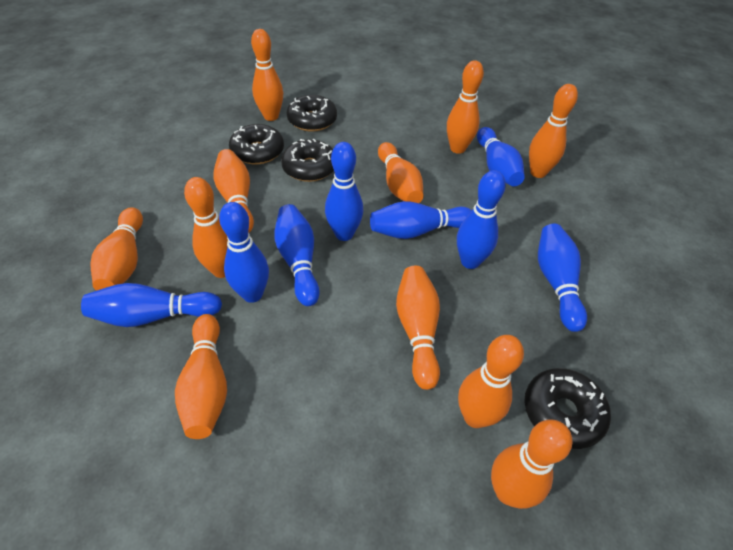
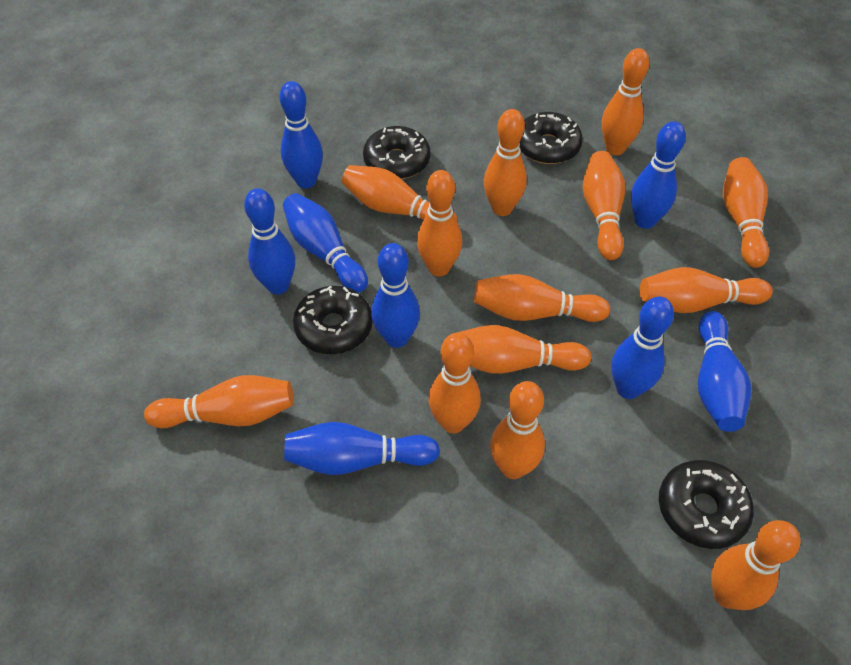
orange bowling pin: 11 -> 13

